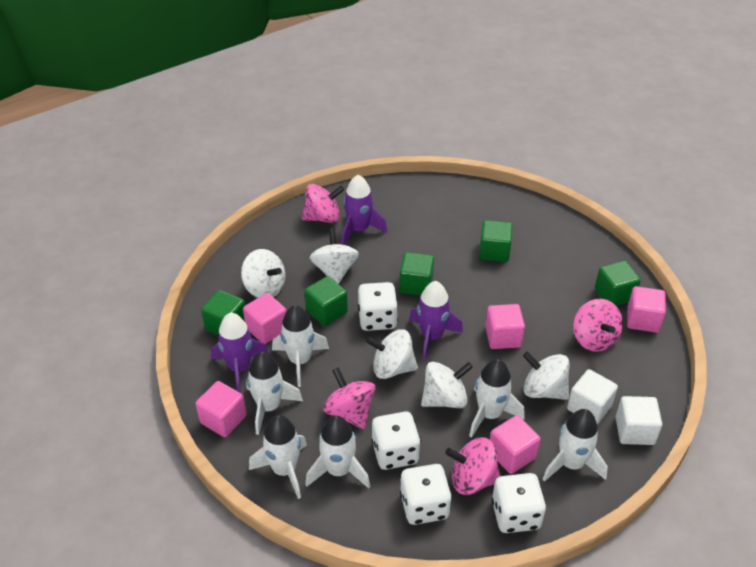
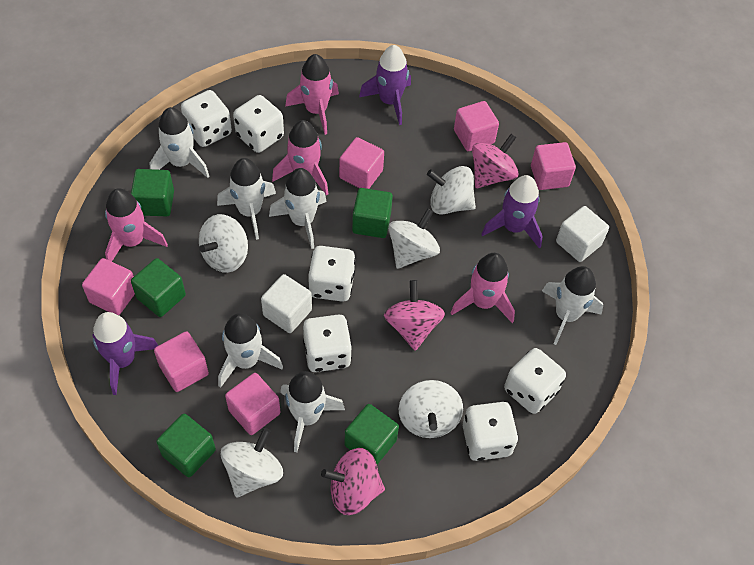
pink cube: 5 -> 6
pink rocket: 0 -> 4
pink spinning top: 4 -> 3
white dice: 4 -> 6

